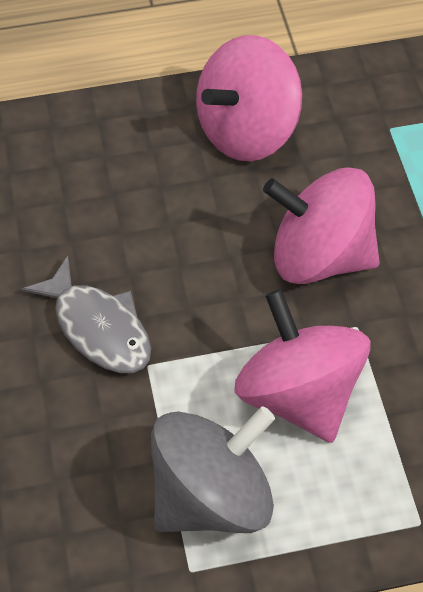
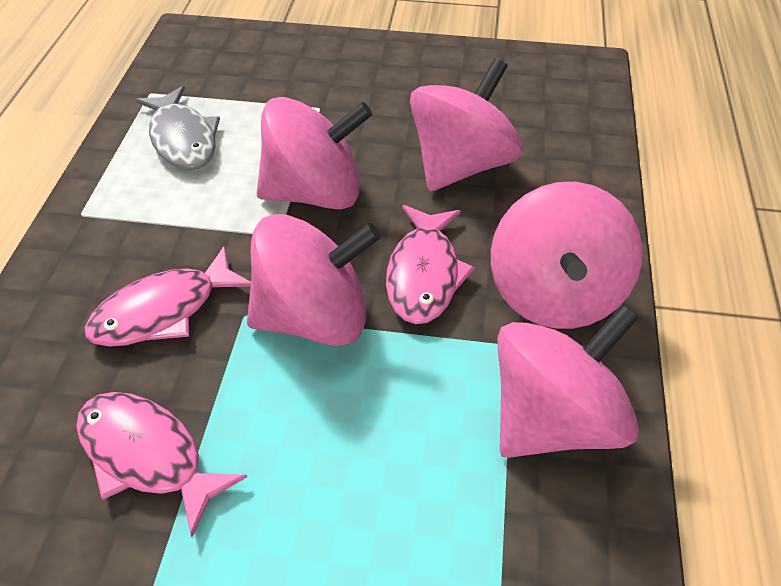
grey spinning top: 1 -> 0
pink fish: 0 -> 3
pink spinning top: 3 -> 5

